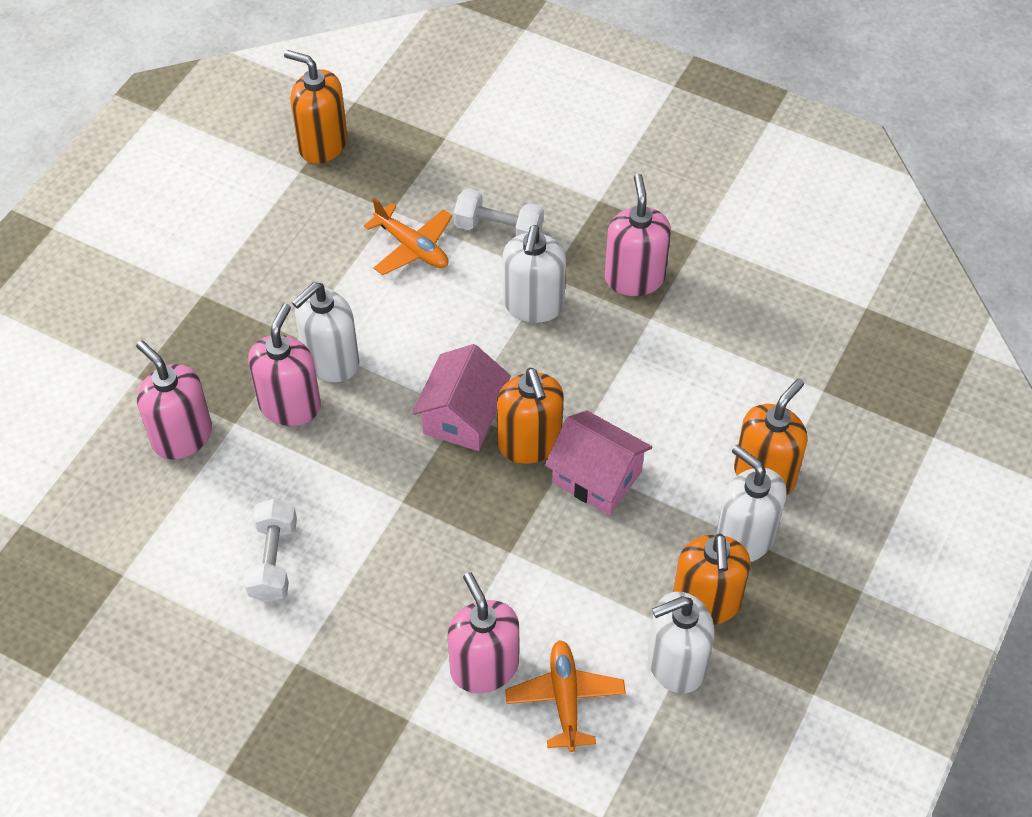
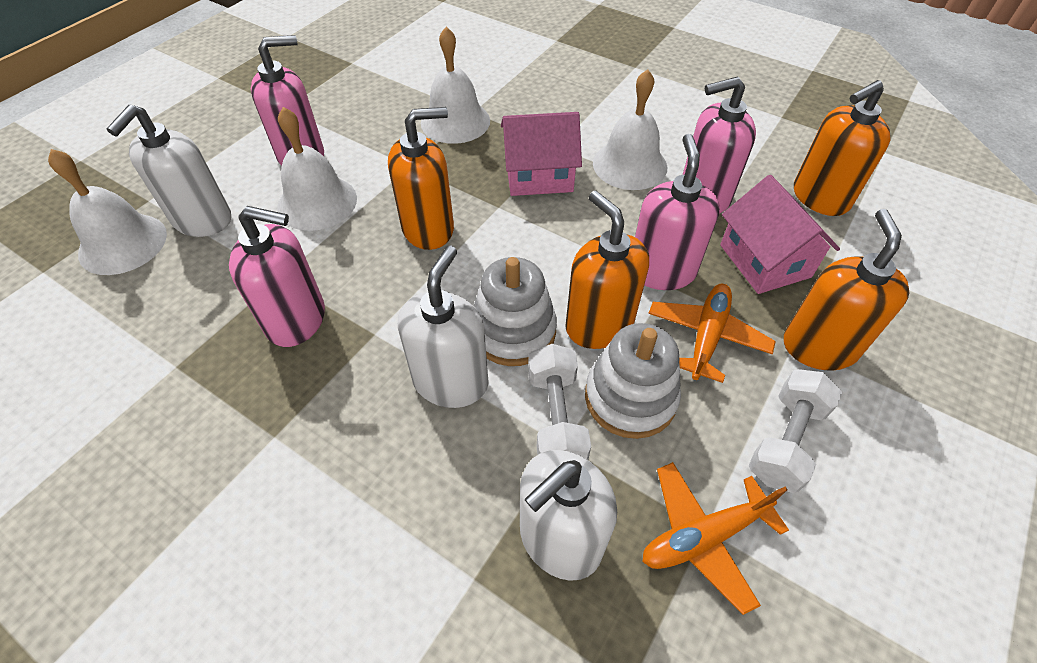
white bell: 0 -> 4
white soap dispenser: 4 -> 3
white stacking toy: 0 -> 2

